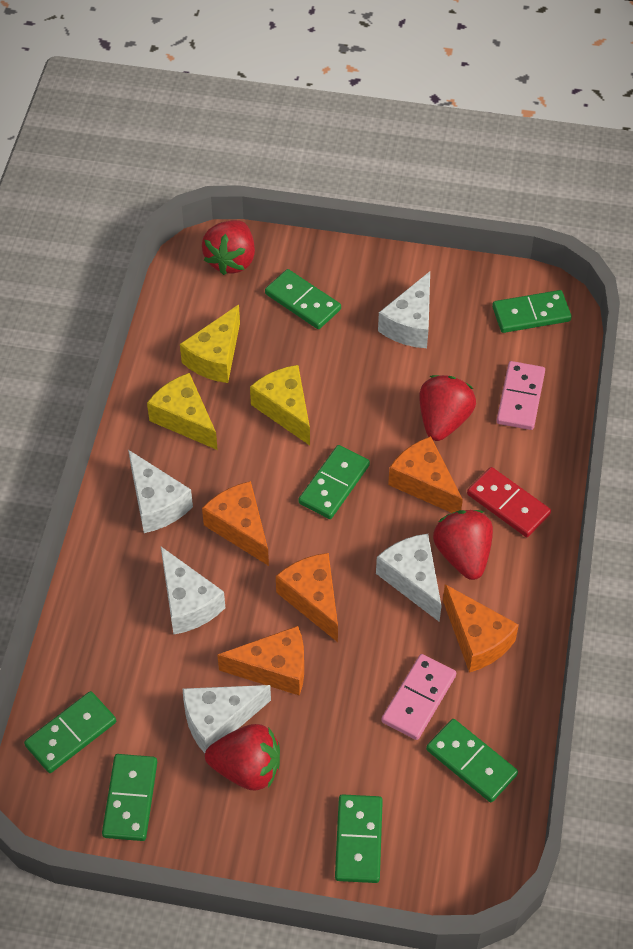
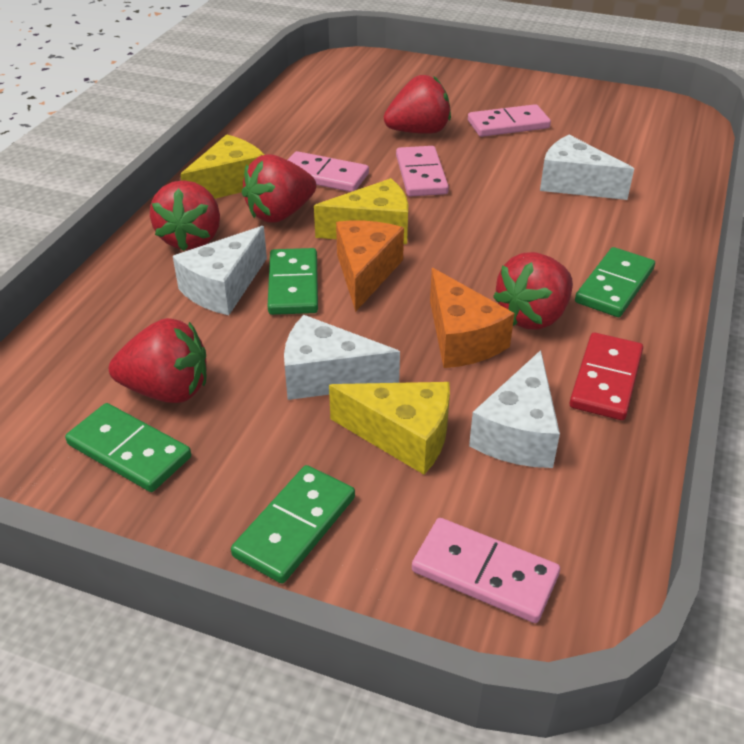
green domino: 7 -> 4
orange cheese: 5 -> 2
pink domino: 2 -> 4
red strawberry: 4 -> 5
white cheese: 5 -> 4

